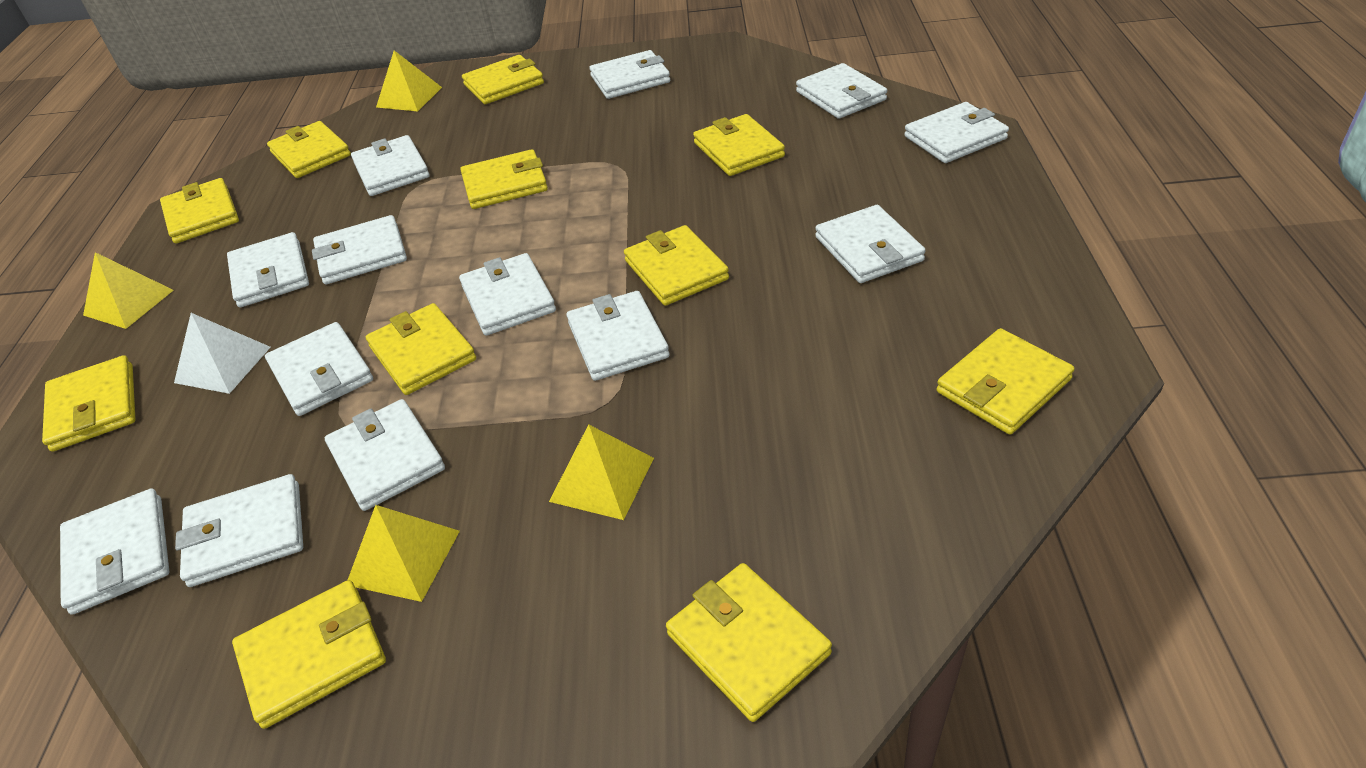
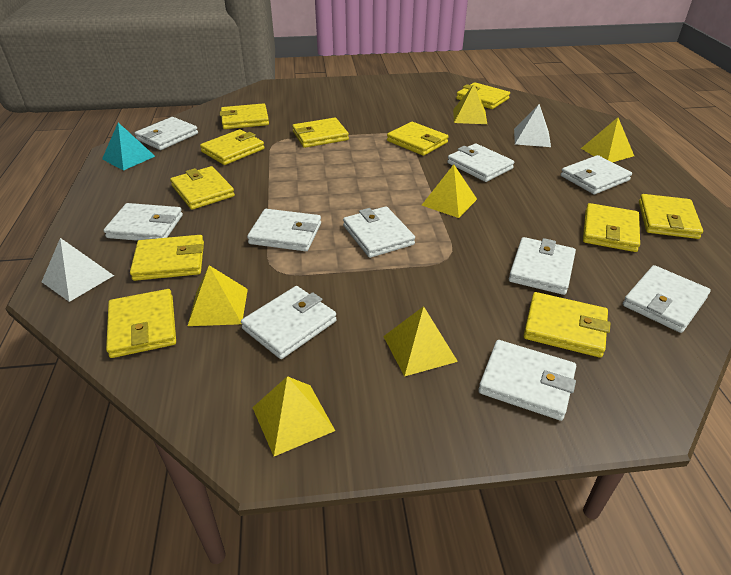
turquoise pyramid: 0 -> 1
white pyramid: 1 -> 2
white wallet: 13 -> 10
yellow pyramid: 4 -> 6

